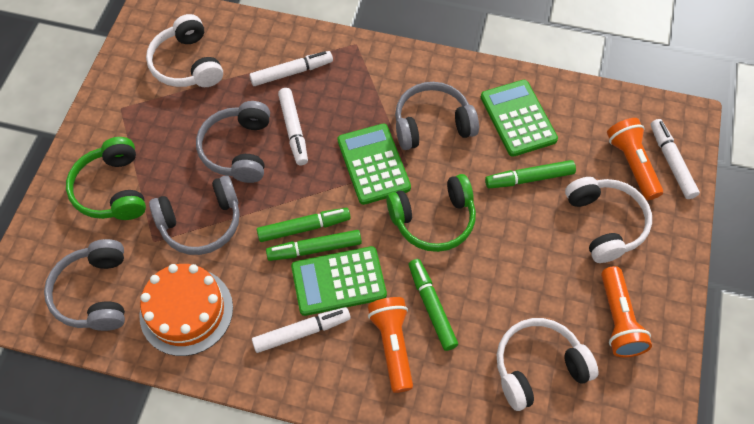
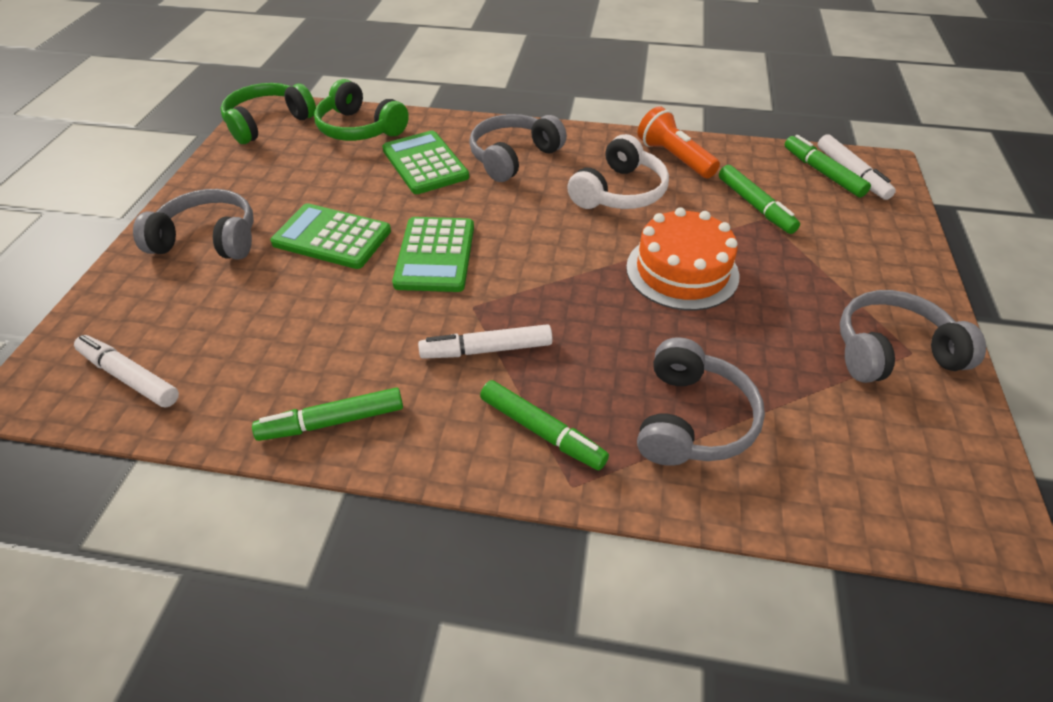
orange flashlight: 3 -> 1
white headphones: 3 -> 1
white marker: 4 -> 3

